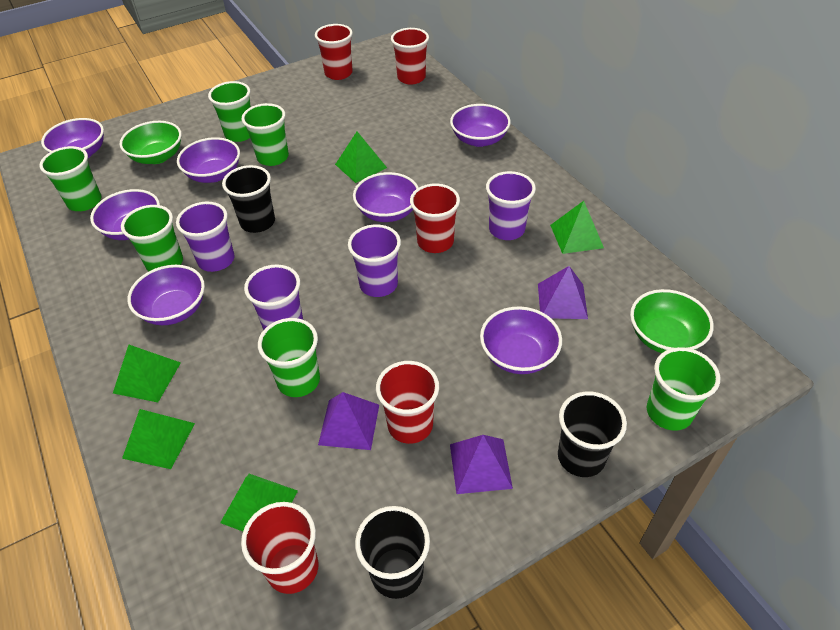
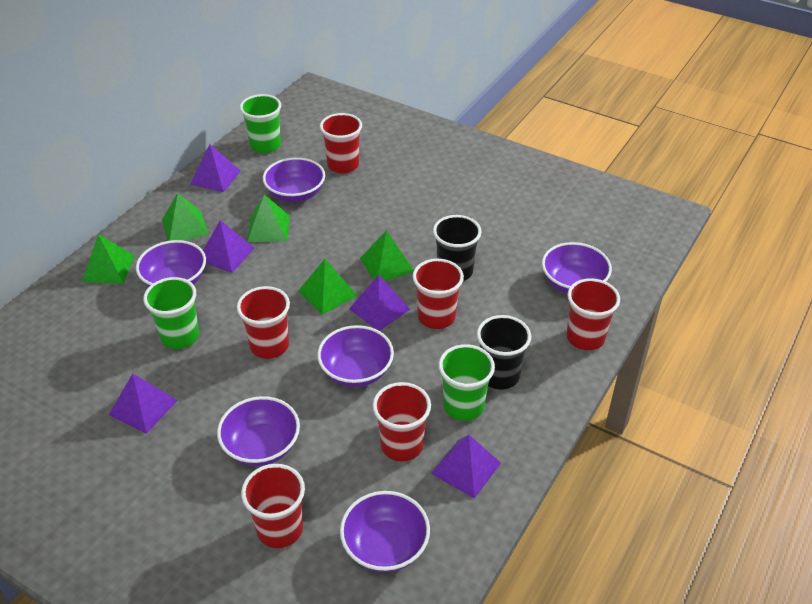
black cup: 3 -> 2
green bowl: 2 -> 0
green cup: 6 -> 3
purple bowl: 7 -> 6
purple cup: 4 -> 0
purple pyramid: 3 -> 5
red cup: 5 -> 6

